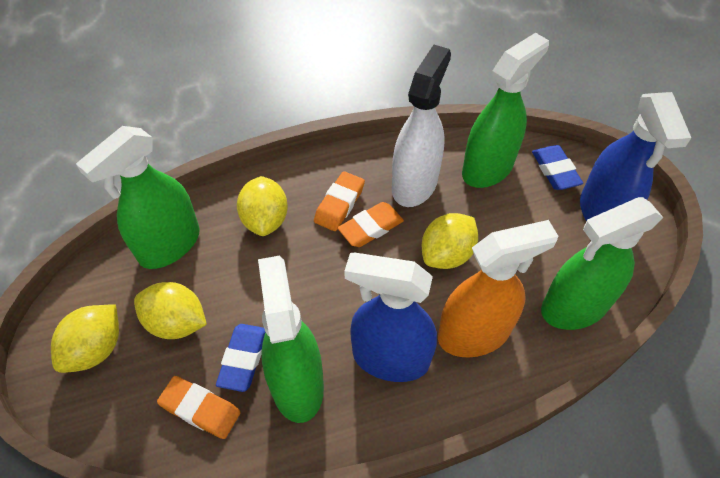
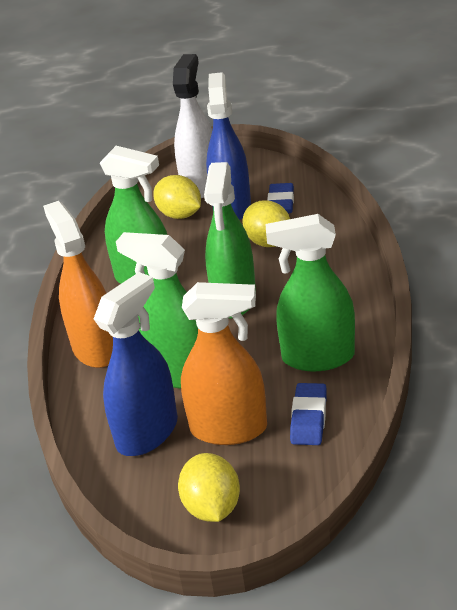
orange eraser: 3 -> 0
orange spray bottle: 1 -> 2
yellow lemon: 4 -> 3

